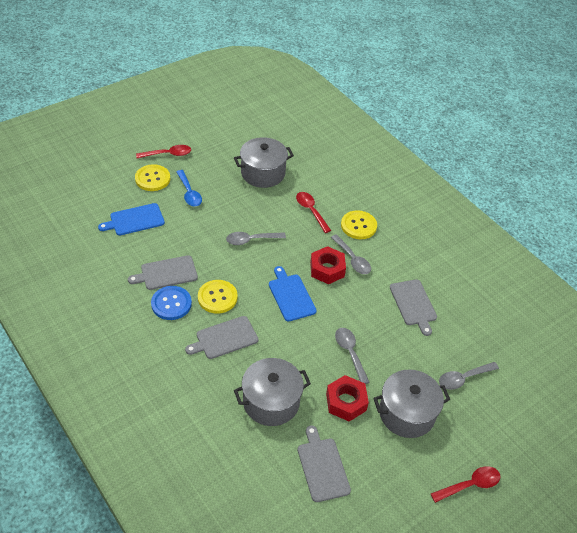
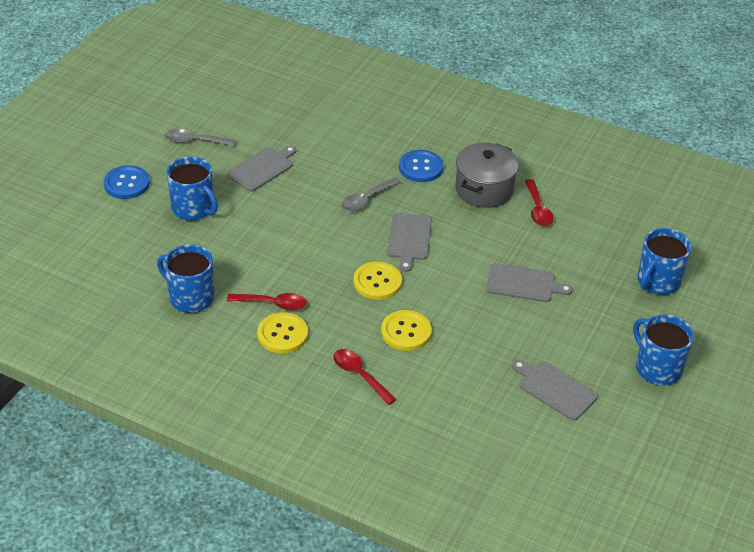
blue button: 1 -> 2
blue cutting board: 2 -> 0
blue mug: 0 -> 4
blue spoon: 1 -> 0
grey pot: 3 -> 1
grey spoon: 4 -> 2
red nut: 2 -> 0

